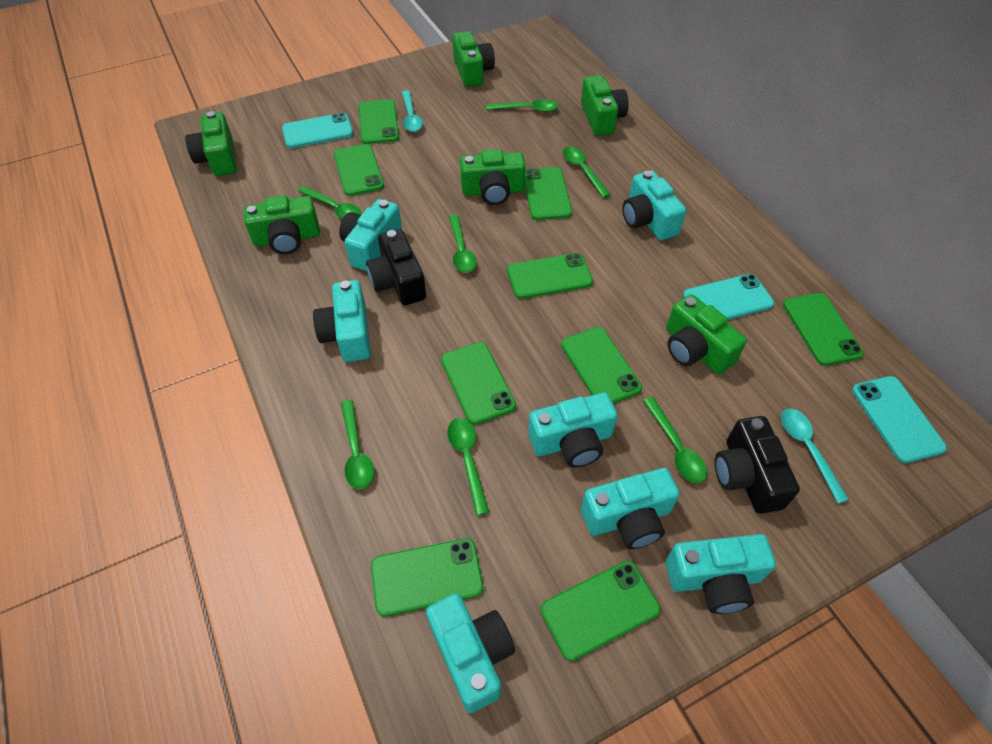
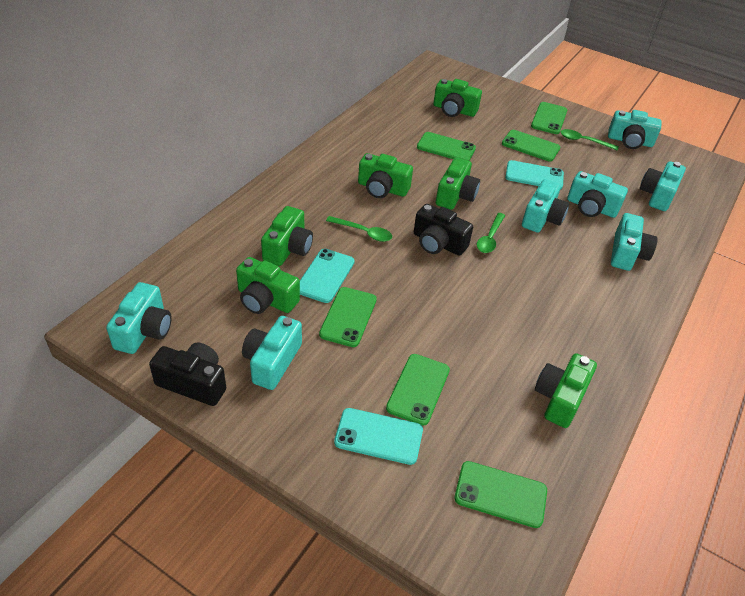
green phone: 9 -> 6
green spoon: 7 -> 3
turquoise spoon: 2 -> 0

